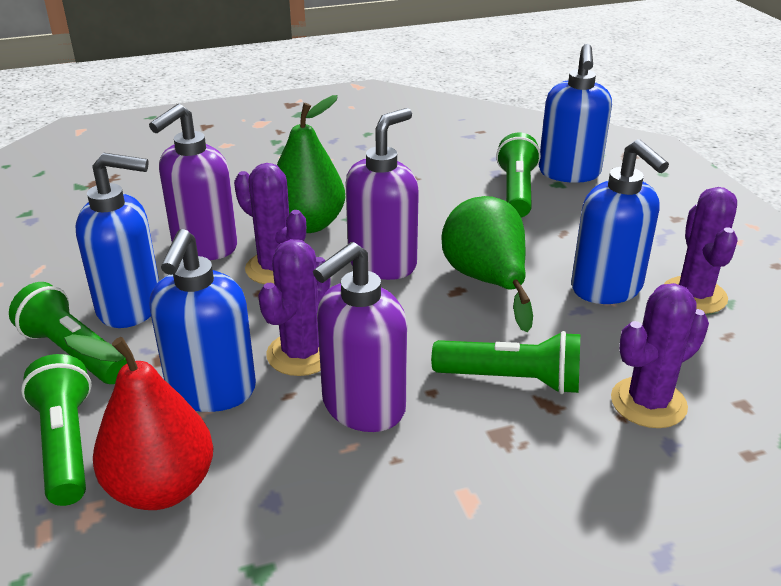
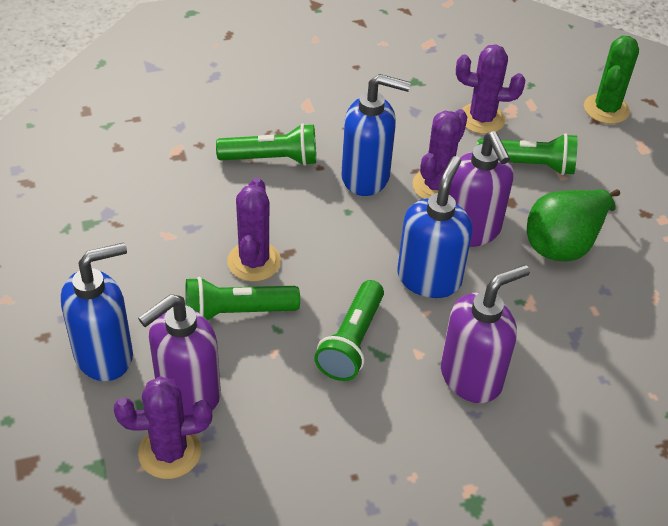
blue soap dispenser: 4 -> 3
green cactus: 0 -> 1
green pear: 2 -> 1
red pear: 1 -> 0

